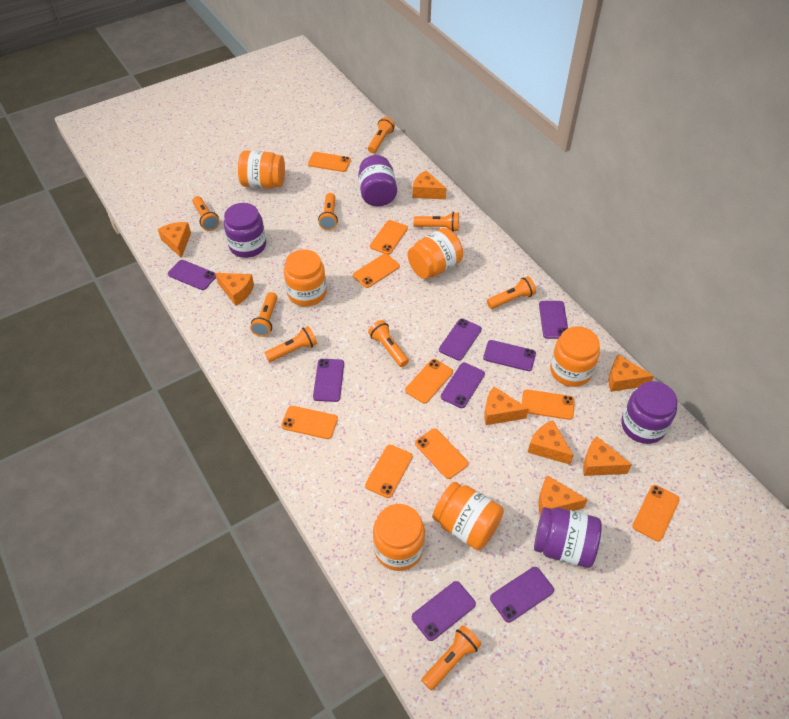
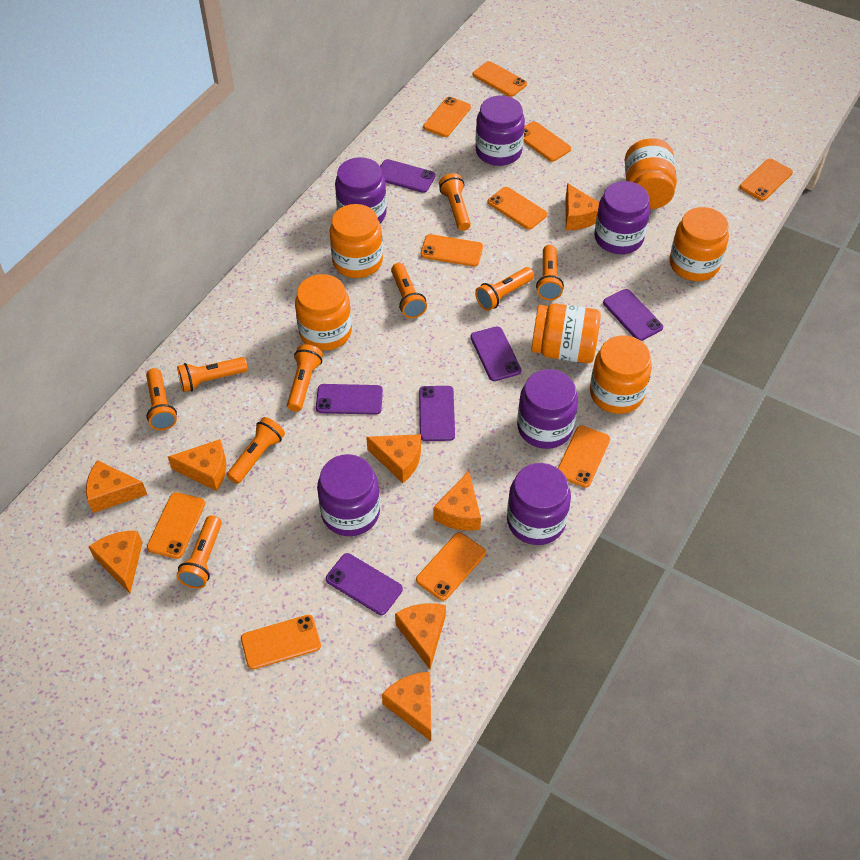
orange phone: 9 -> 10
purple jar: 4 -> 6
purple phone: 8 -> 6

